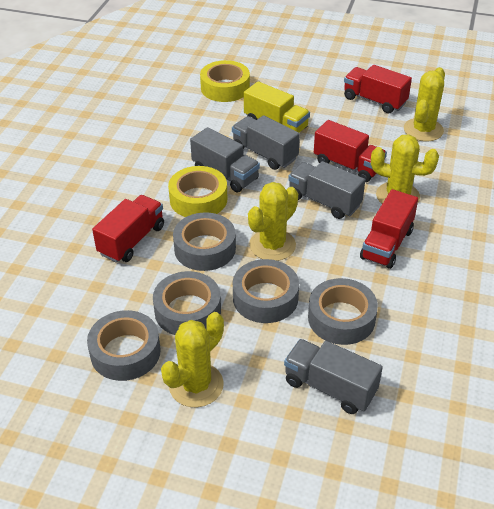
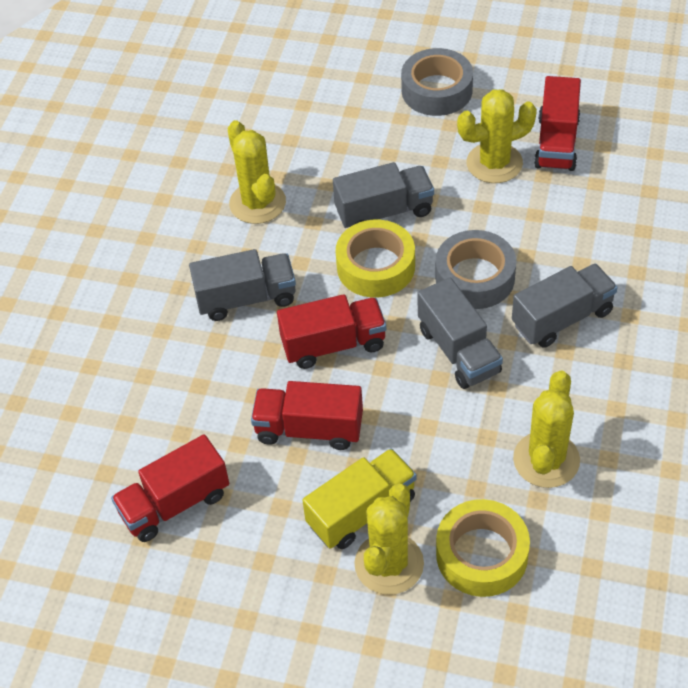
grey tape: 5 -> 2

